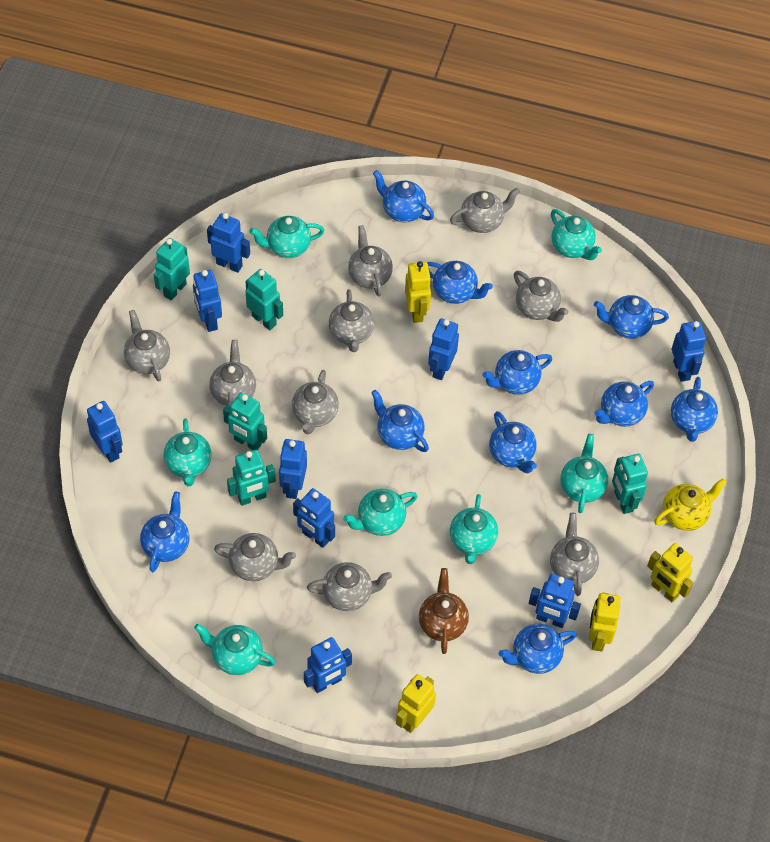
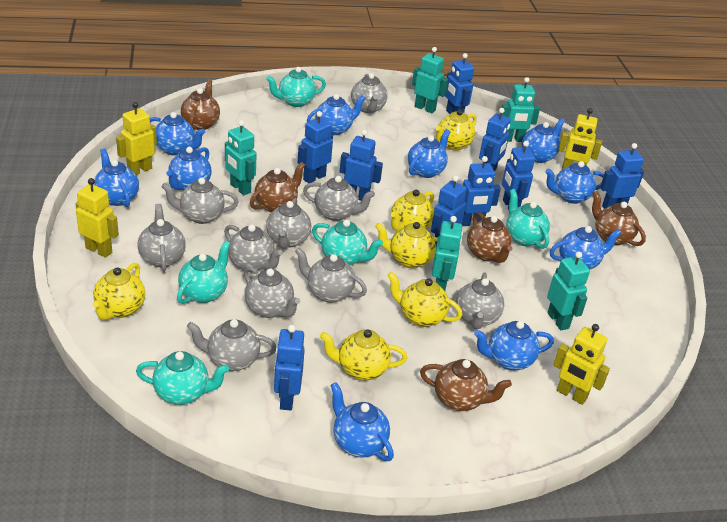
brown teapot: 1 -> 5
turquoise teapot: 7 -> 5
yellow teapot: 1 -> 6

